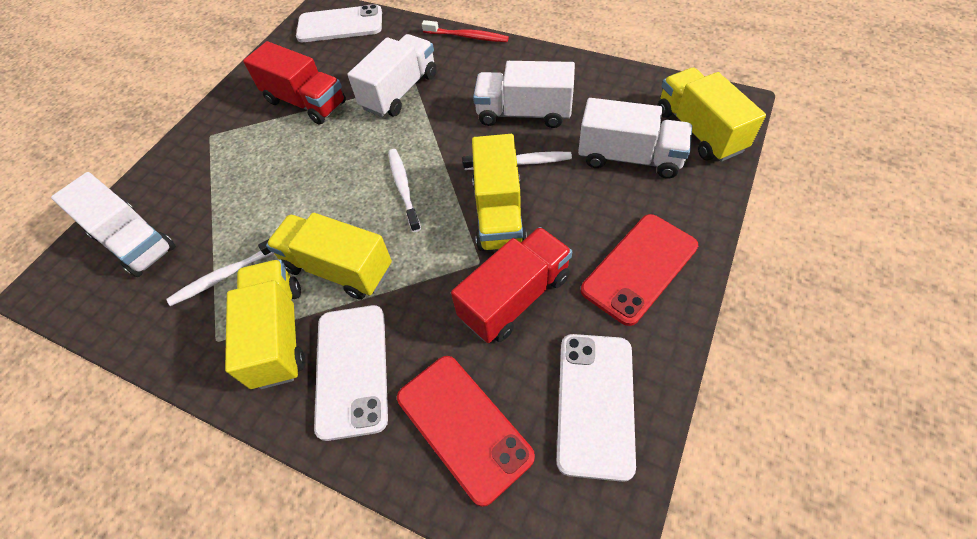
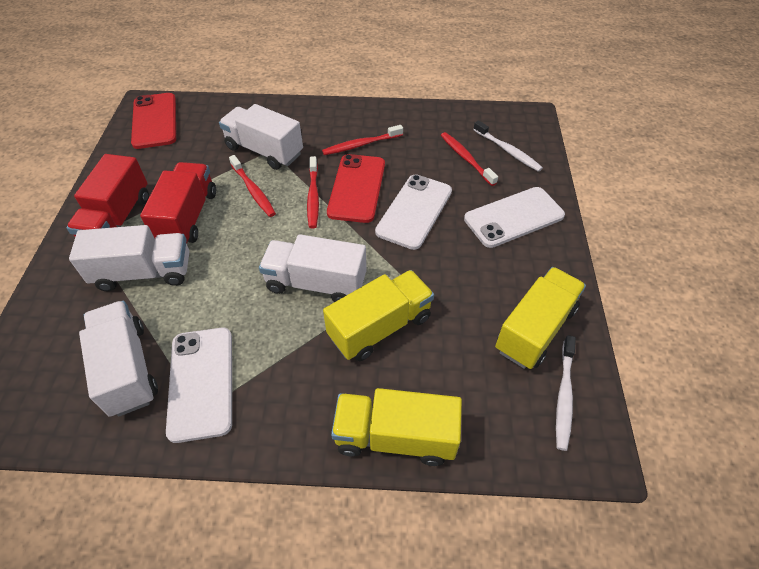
red toothbrush: 1 -> 4
white toothbrush: 3 -> 2
yellow truck: 4 -> 3

